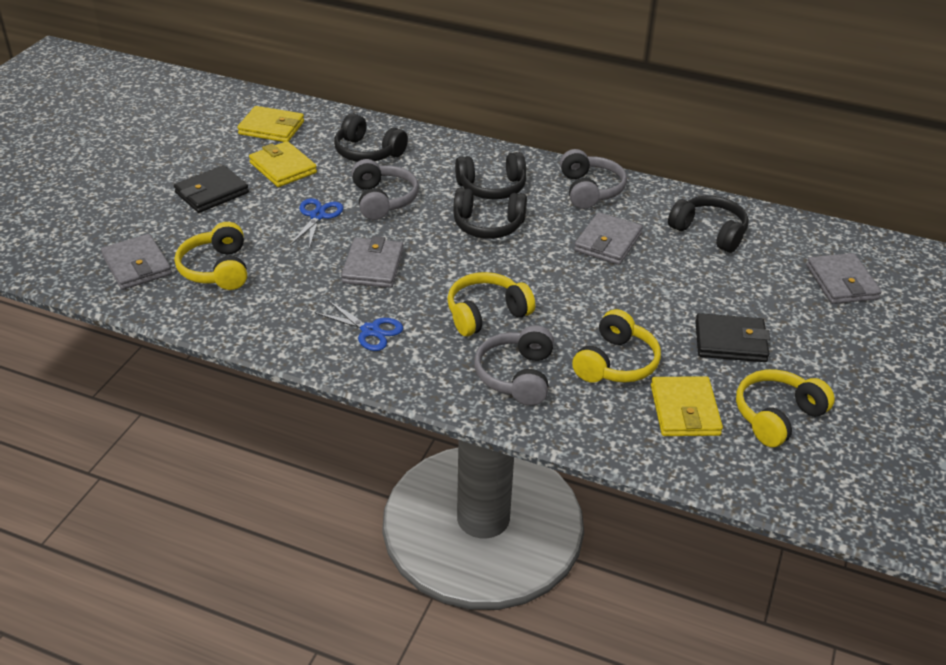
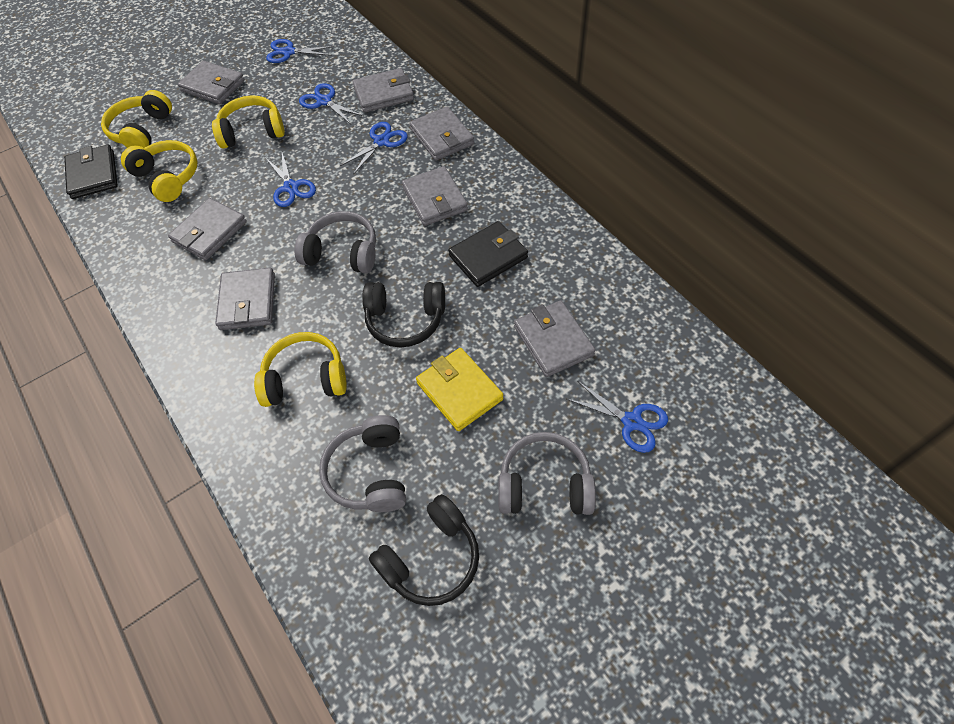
black headphones: 4 -> 2
blue scissors: 2 -> 5
grey wallet: 4 -> 7
yellow wallet: 3 -> 1

